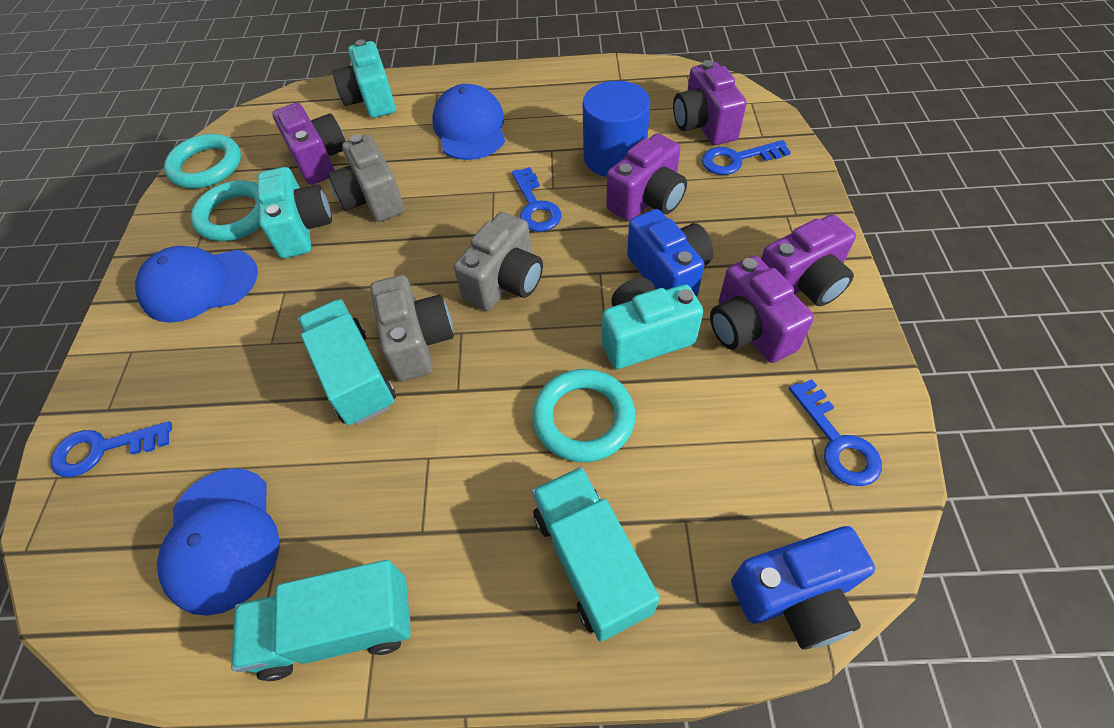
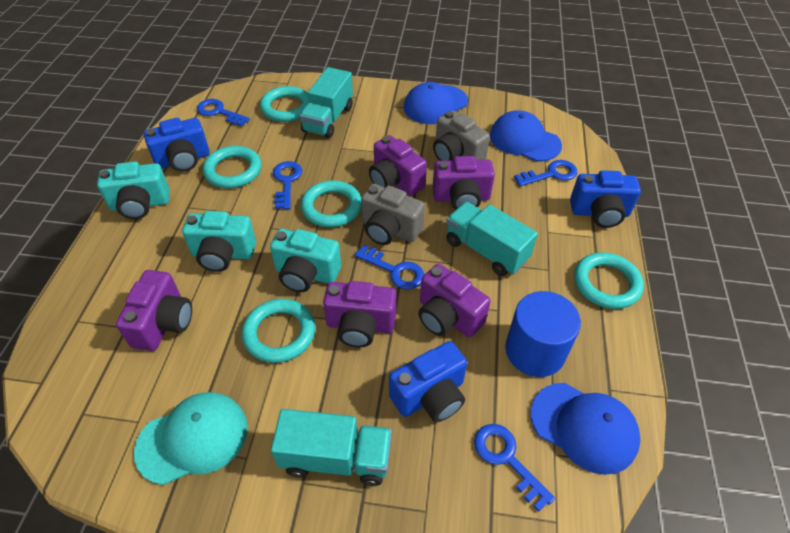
blue camera: 2 -> 3
blue key: 4 -> 5
grey camera: 3 -> 2
turquoise cap: 0 -> 1
turquoise ring: 3 -> 5

